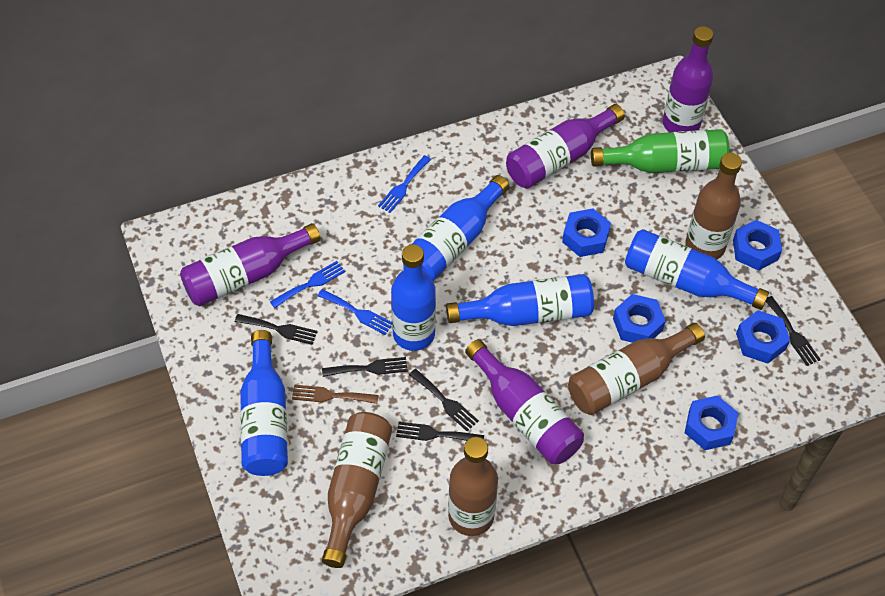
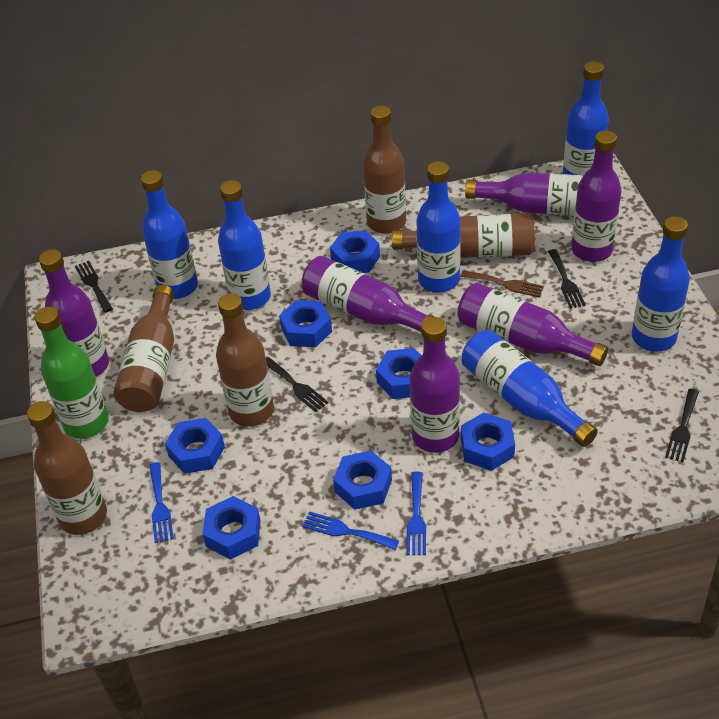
black fork: 5 -> 4
blue bottle: 5 -> 6
blue nut: 5 -> 7
brown bottle: 4 -> 5
purple bottle: 4 -> 6

